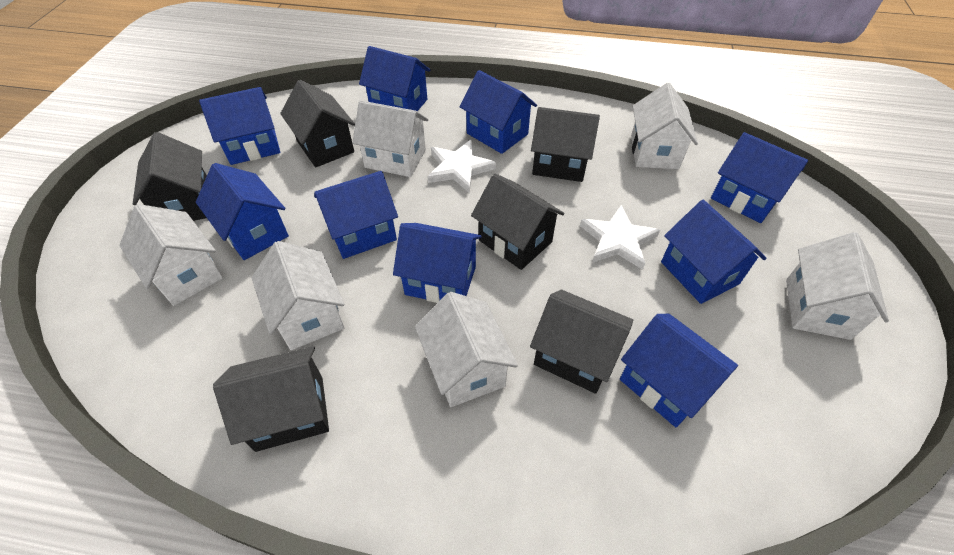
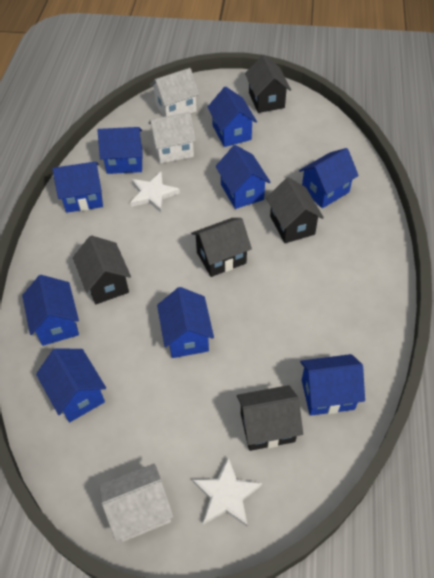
black house: 6 -> 5
white house: 6 -> 3

